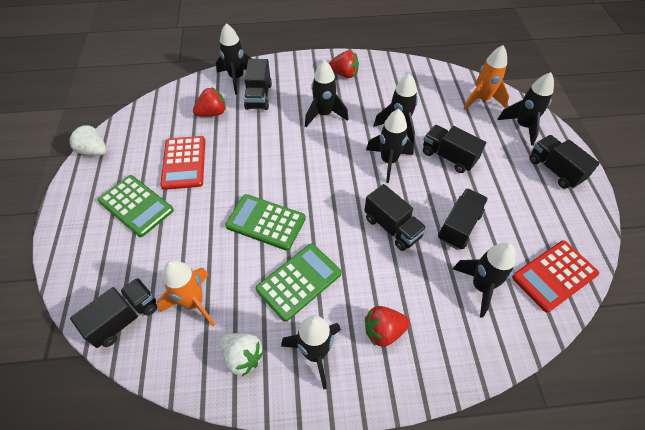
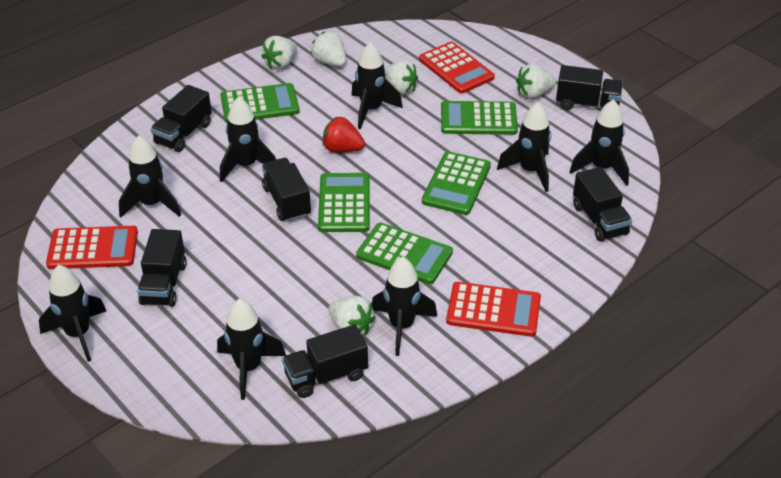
black rocket: 7 -> 8
green calculator: 3 -> 5
orange rocket: 2 -> 0
red calculator: 2 -> 3
red strawberry: 3 -> 1
white strawberry: 2 -> 5

